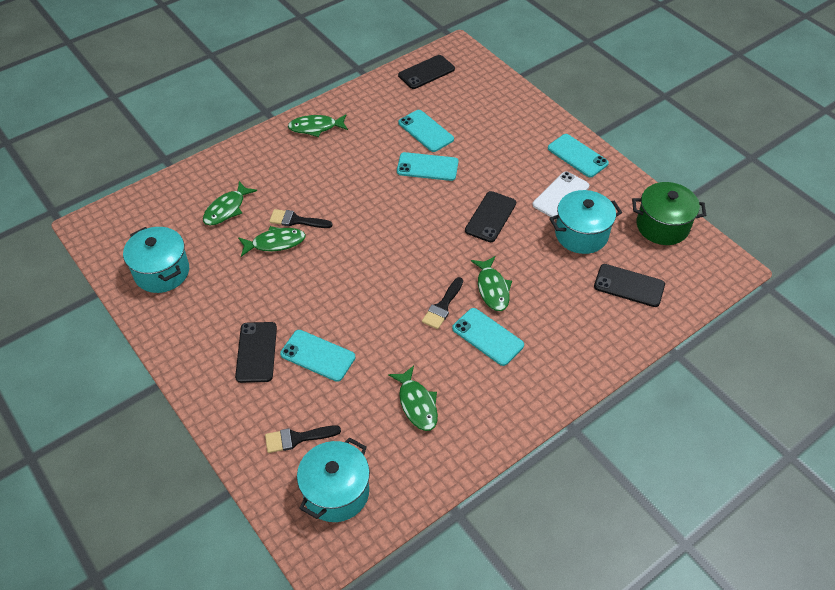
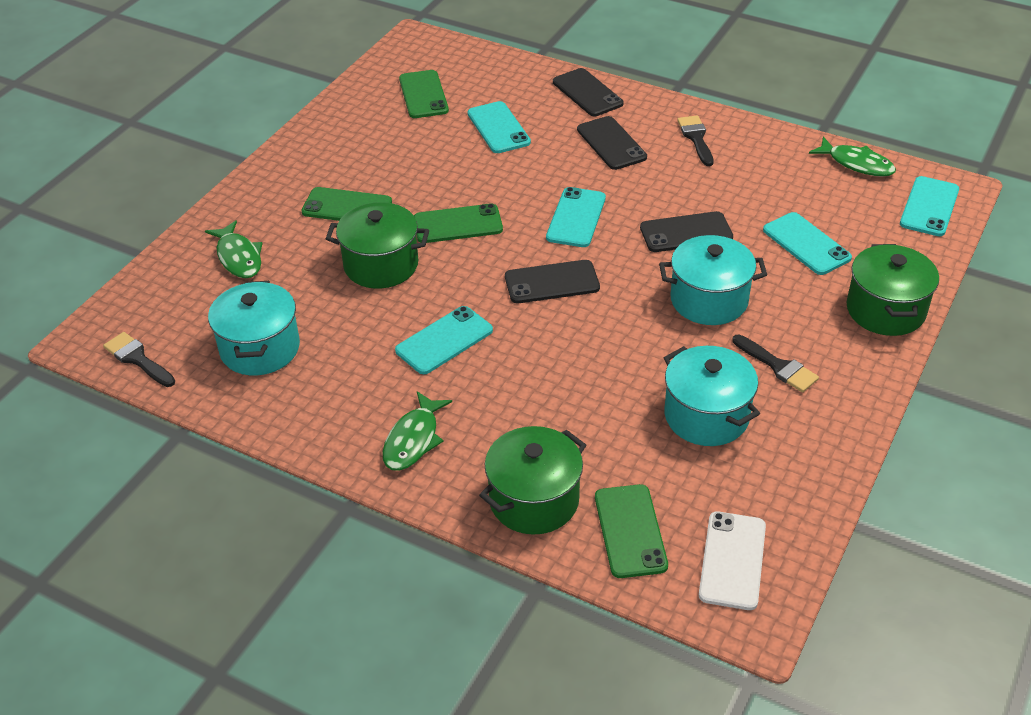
green fish: 5 -> 3
green phone: 0 -> 4
green pot: 1 -> 3

